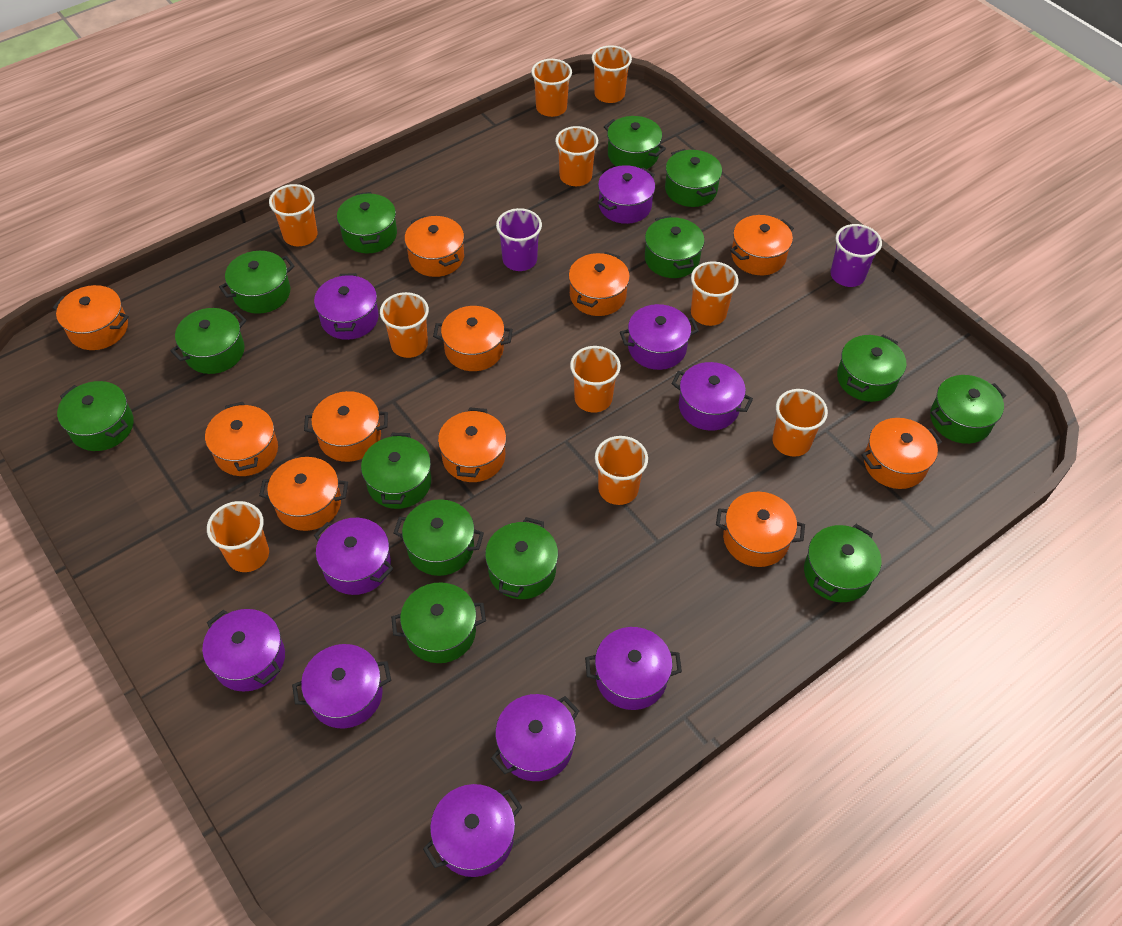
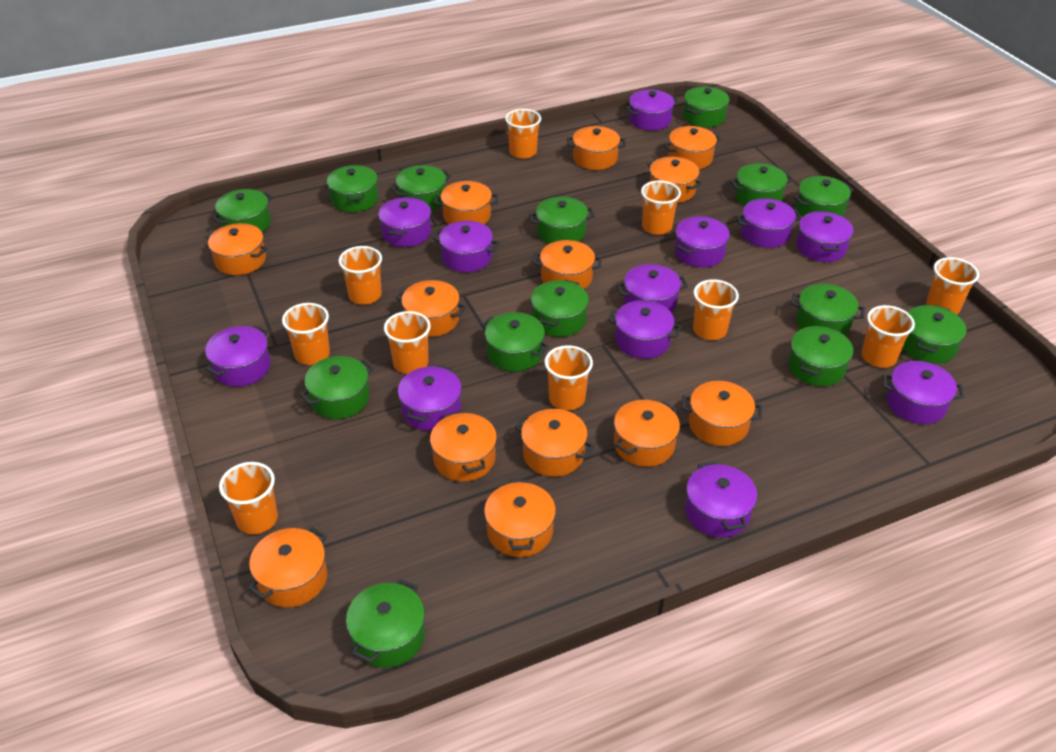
orange pot: 11 -> 13
purple cup: 2 -> 0
purple pot: 10 -> 12

